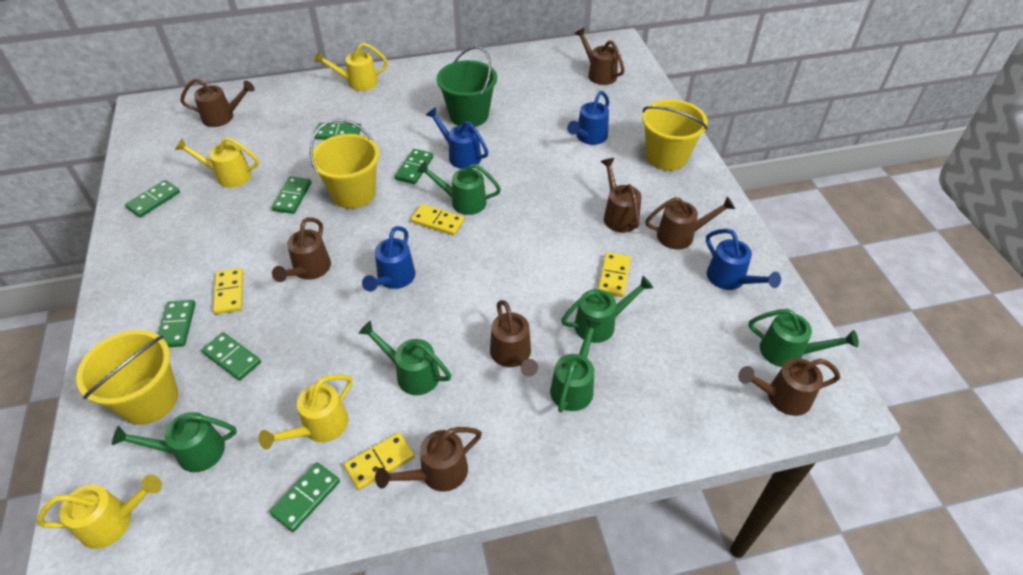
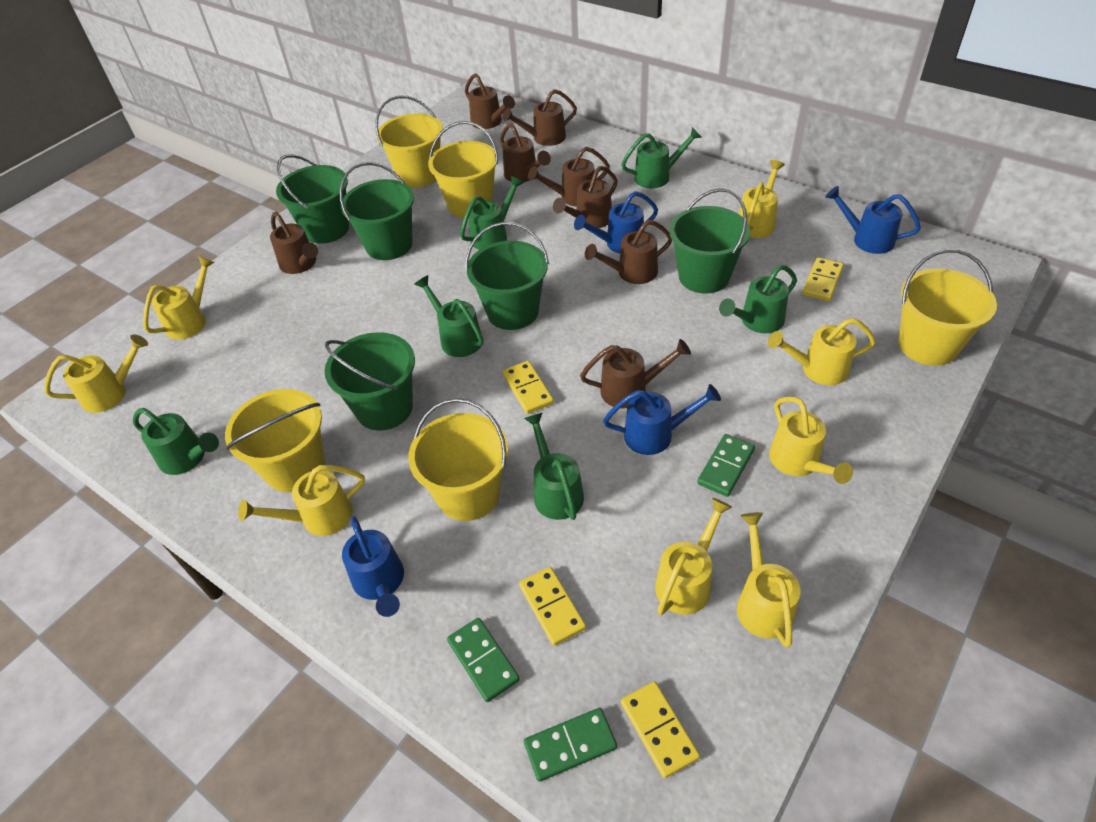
green bucket: 1 -> 5
green domino: 7 -> 3
yellow bucket: 3 -> 5
yellow watering can: 4 -> 8

